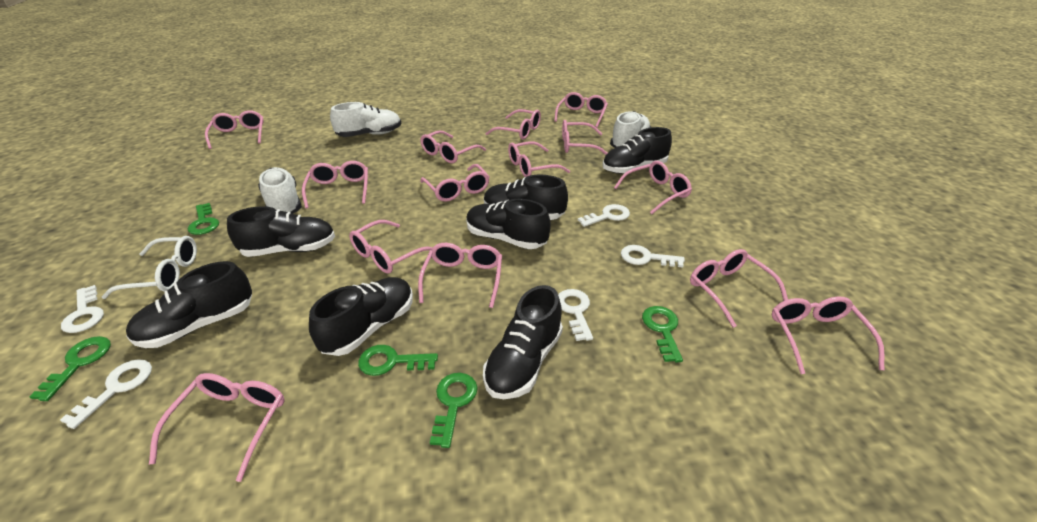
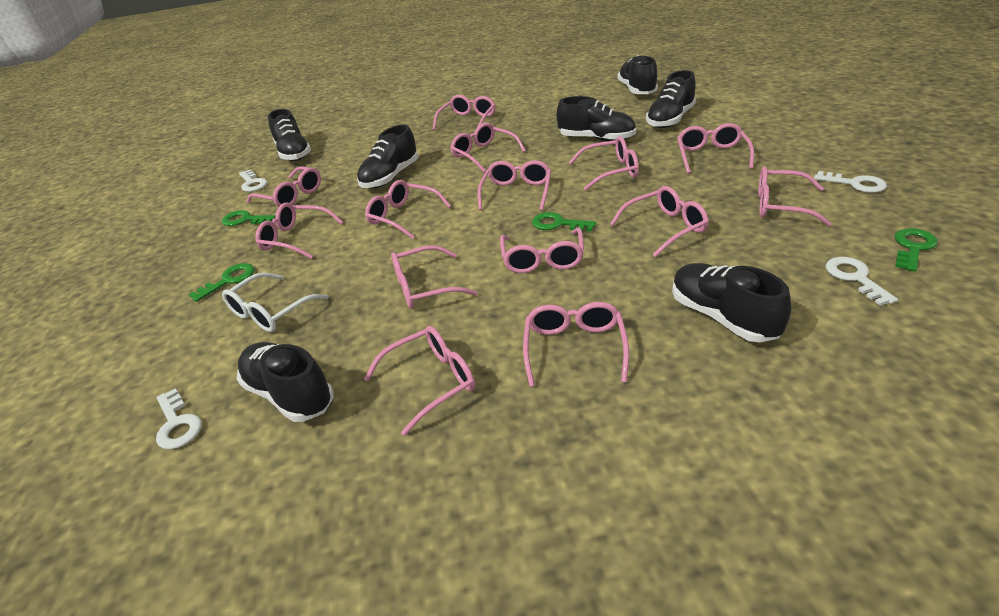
green key: 5 -> 4
white key: 5 -> 4
white shoe: 3 -> 0

